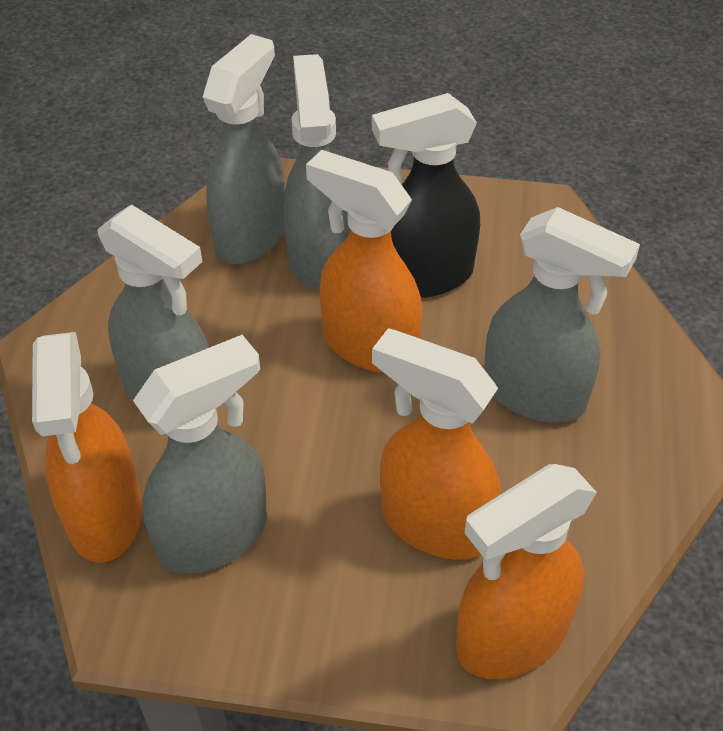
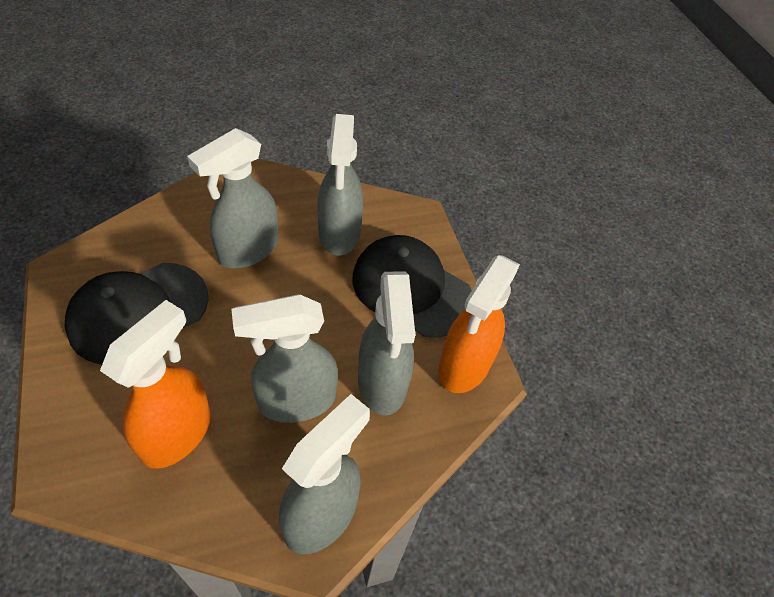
black cap: 0 -> 2
black spray bottle: 1 -> 0
orange spray bottle: 4 -> 2

